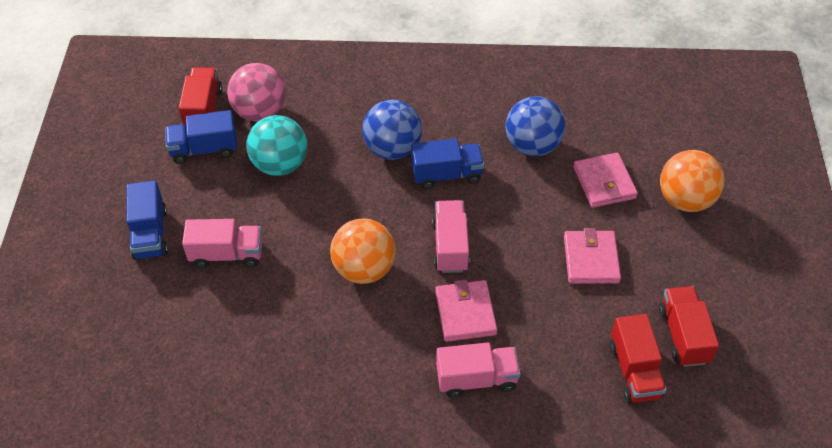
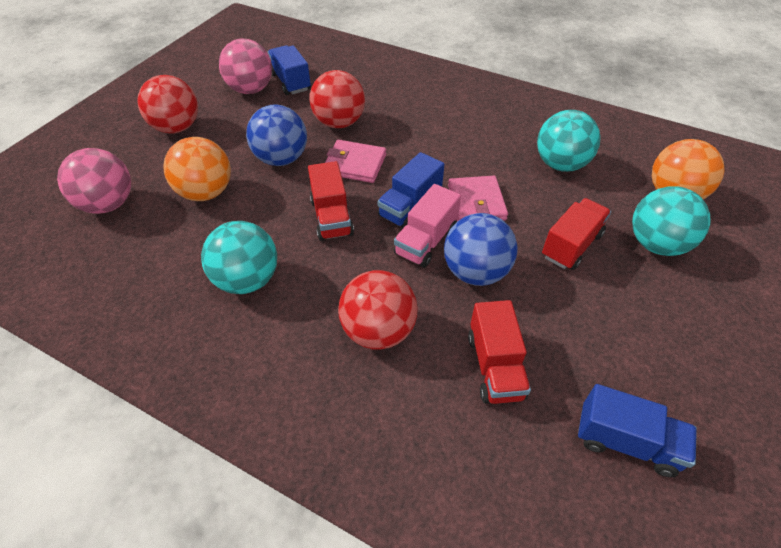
pink ball: 1 -> 2
pink truck: 3 -> 1
pink wallet: 3 -> 2
red ball: 0 -> 3
turquoise ball: 1 -> 3

